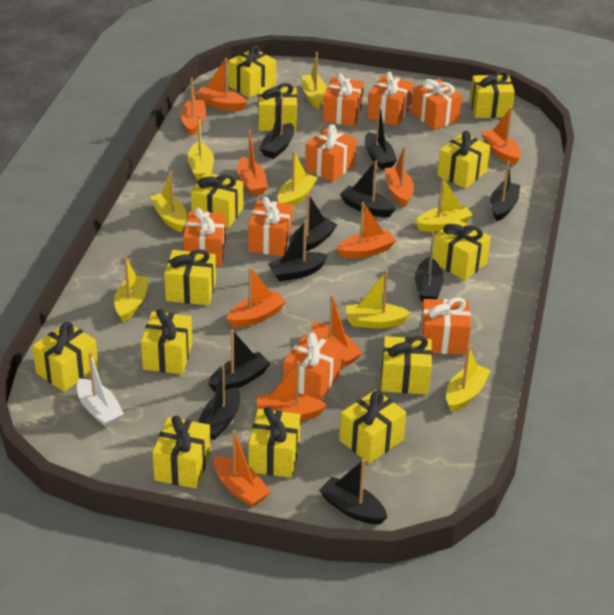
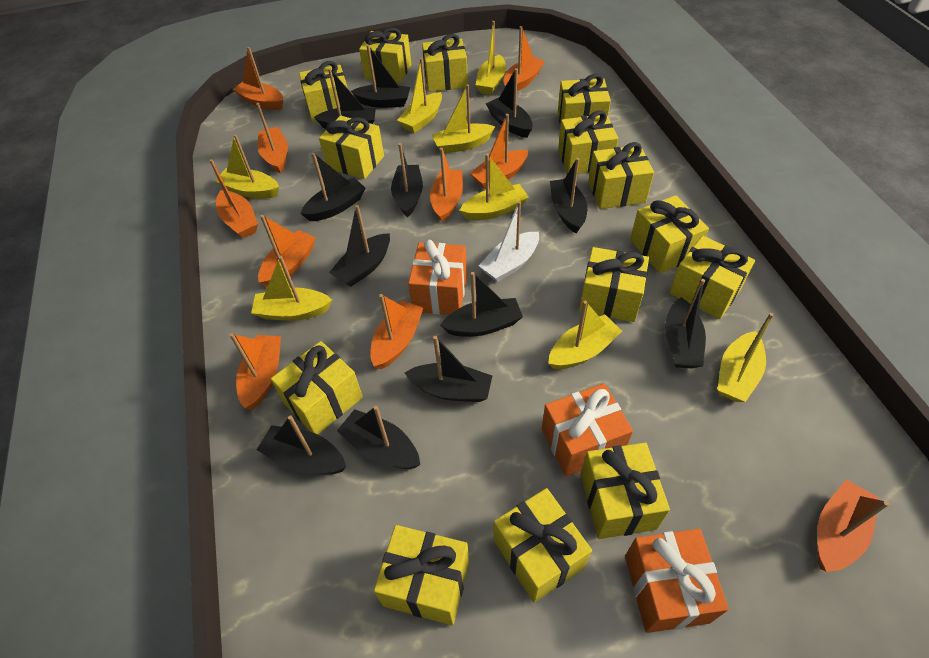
black boat: 10 -> 12
orange gift: 8 -> 3
yellow gift: 13 -> 14

